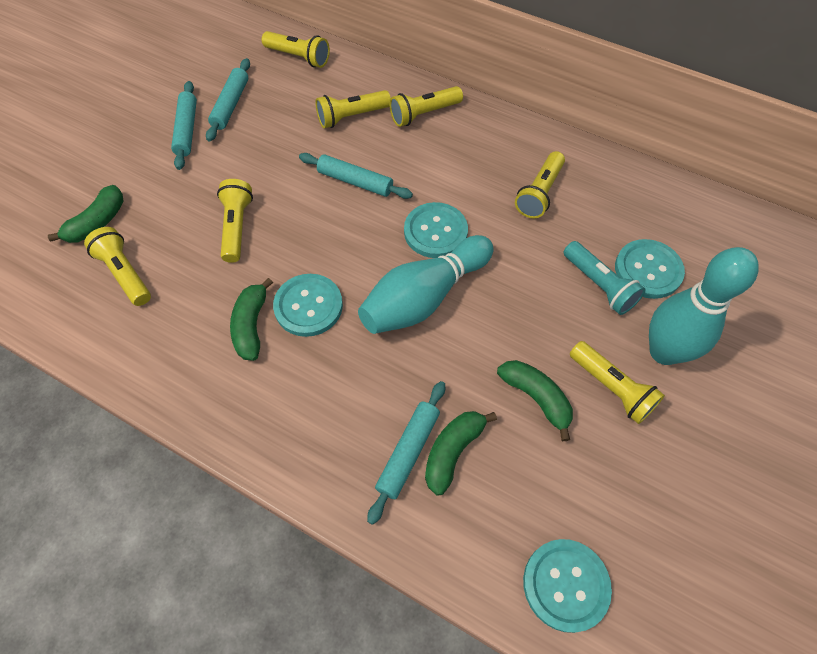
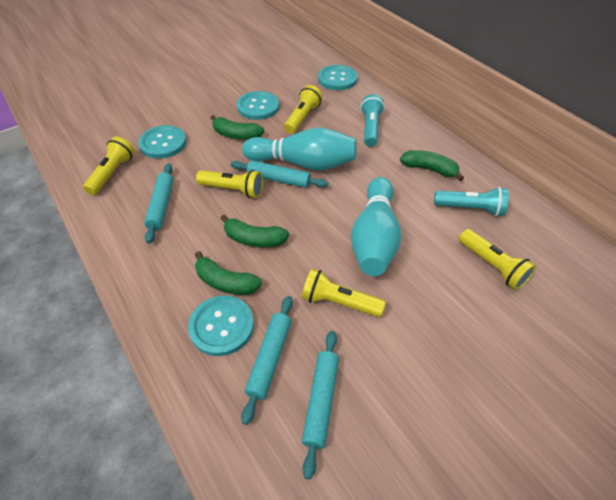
turquoise flashlight: 1 -> 2
yellow flashlight: 7 -> 5

